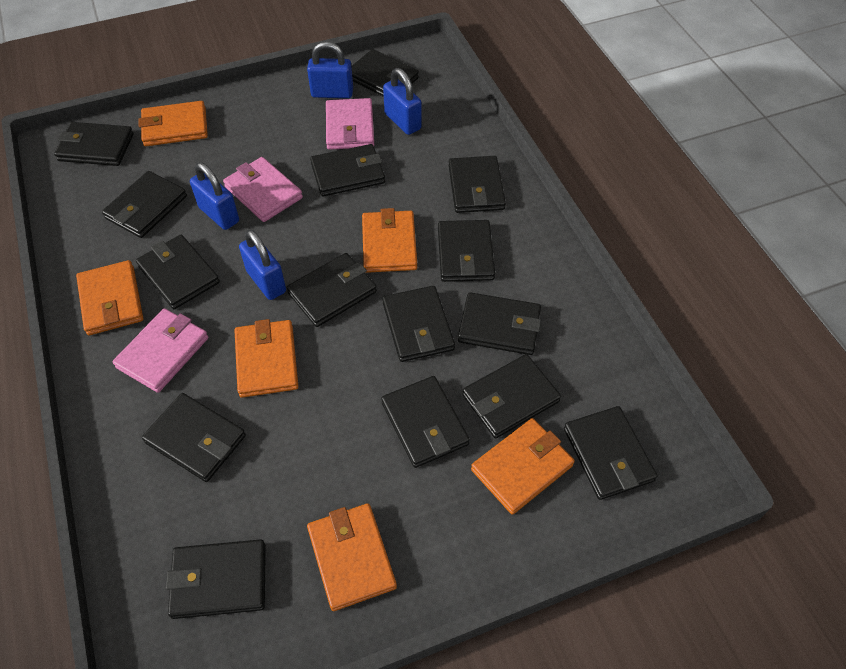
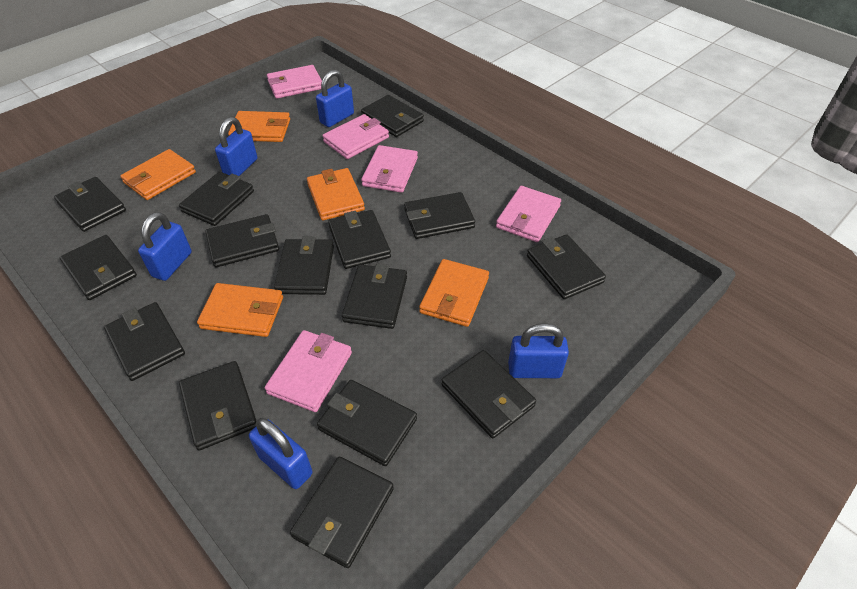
blue padlock: 4 -> 5
orange wallet: 6 -> 5
pink wallet: 3 -> 5

